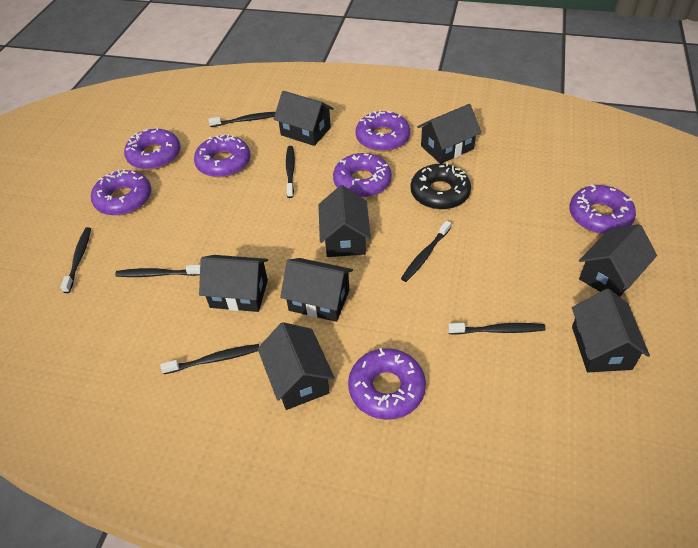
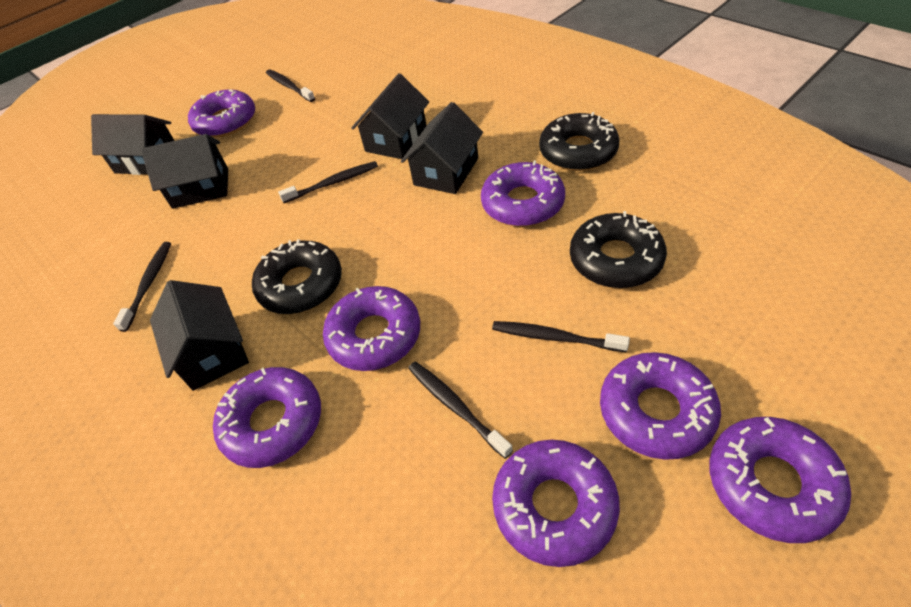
black donut: 1 -> 3
black house: 8 -> 5
black toothbrush: 7 -> 5

